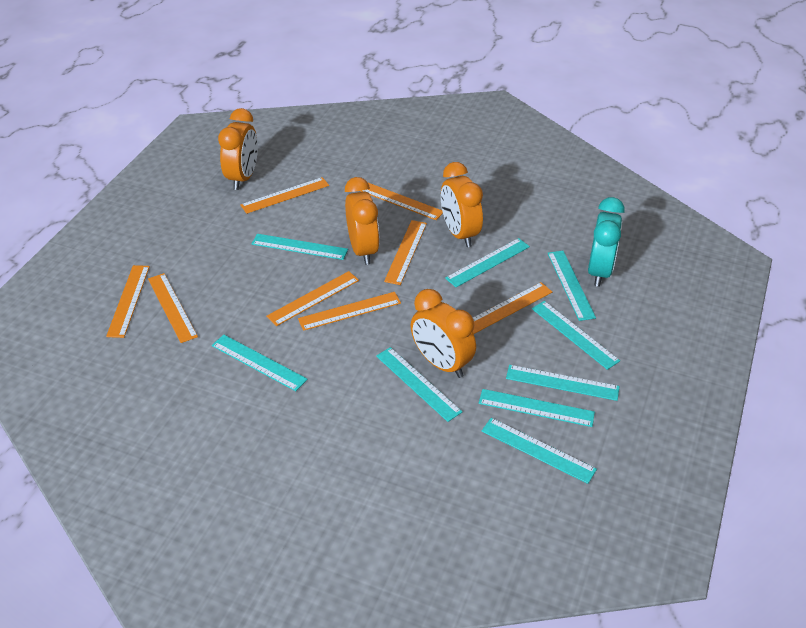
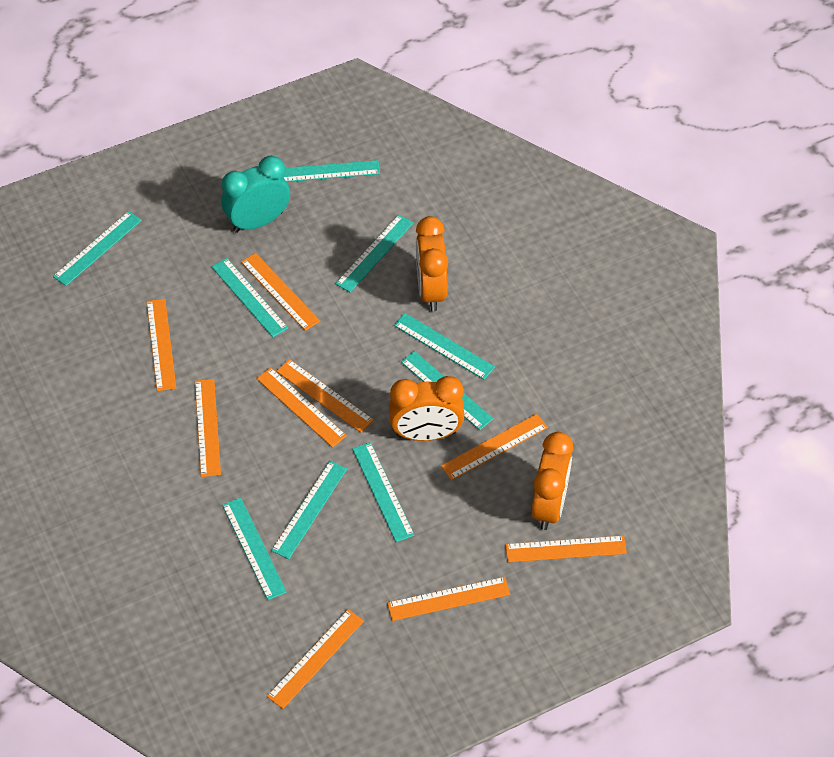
orange clock: 4 -> 3
orange ruler: 8 -> 9

